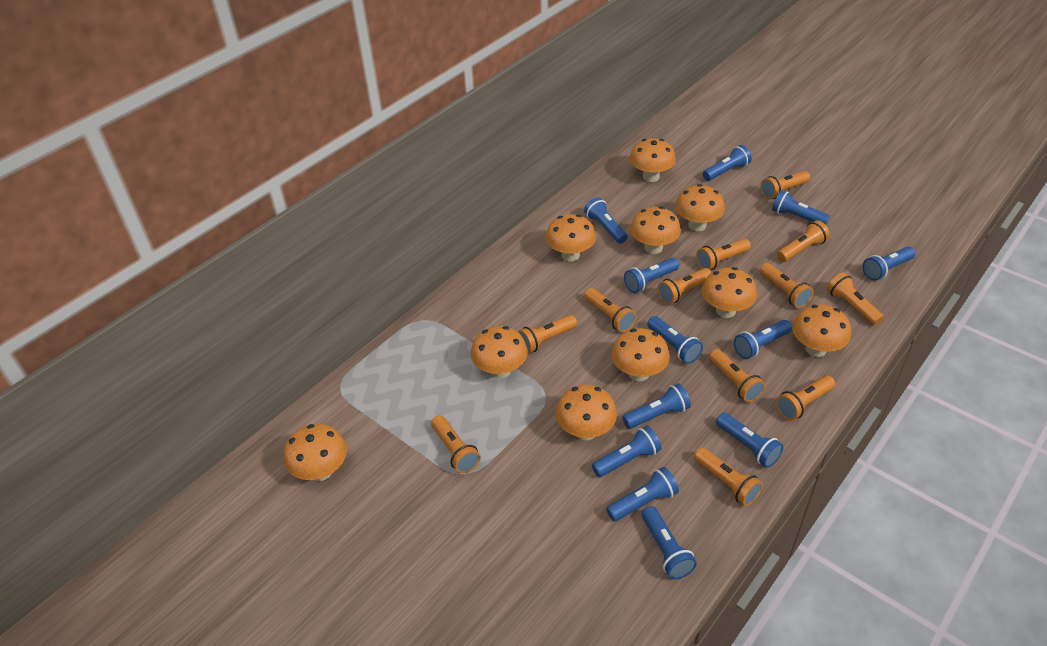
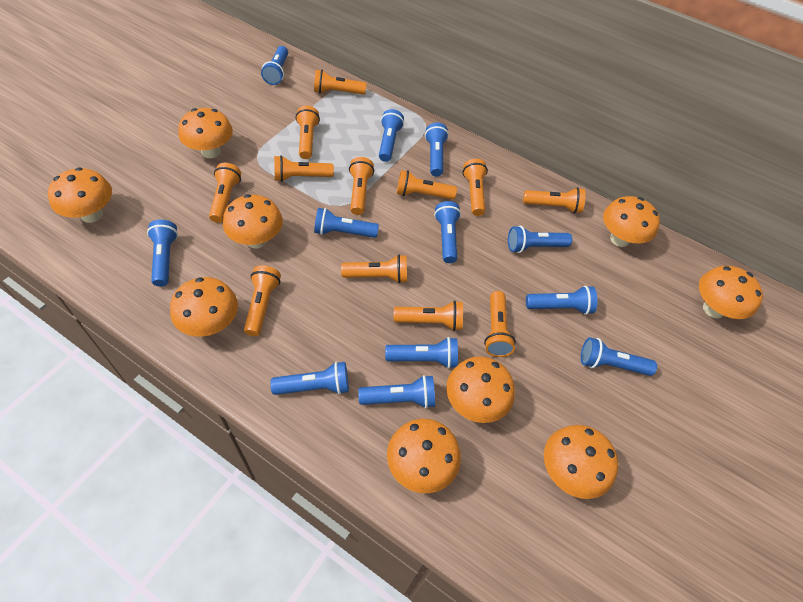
orange mushroom: 10 -> 9

